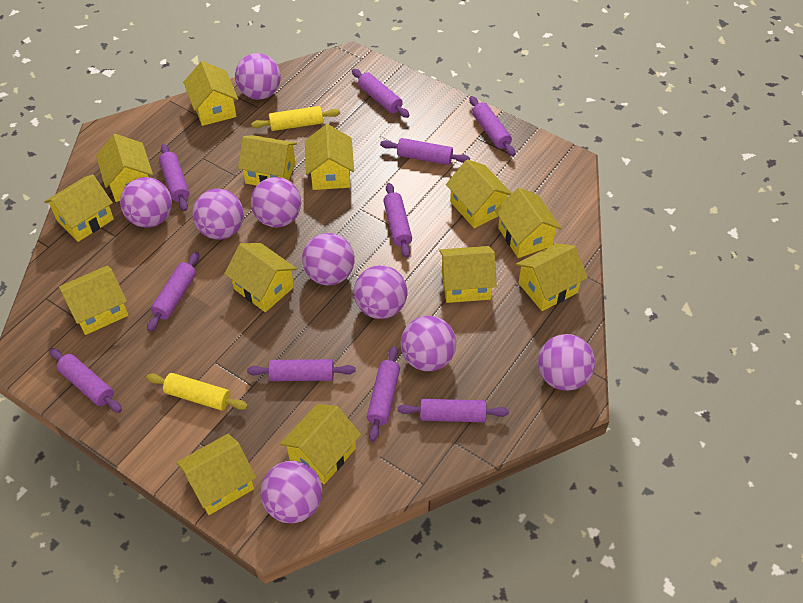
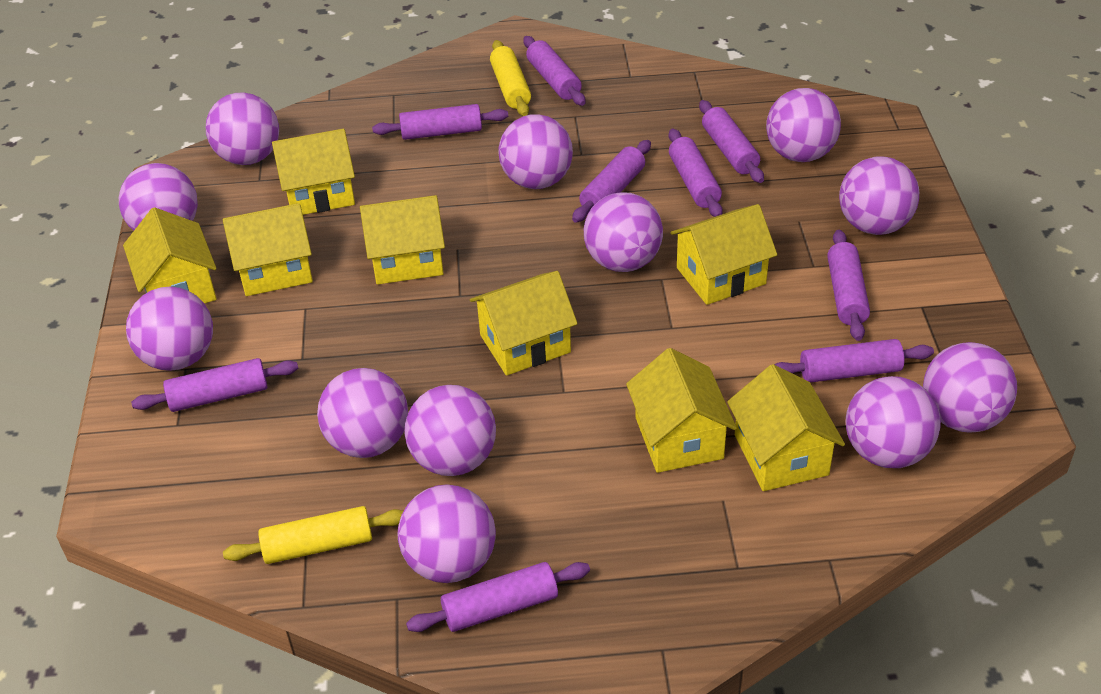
purple ball: 9 -> 12
purple rolling pin: 10 -> 9
yellow house: 13 -> 8

